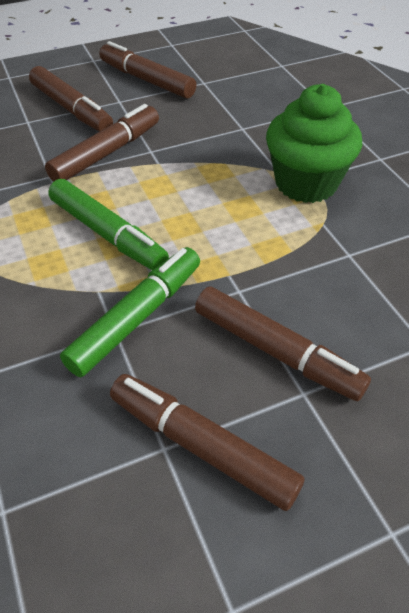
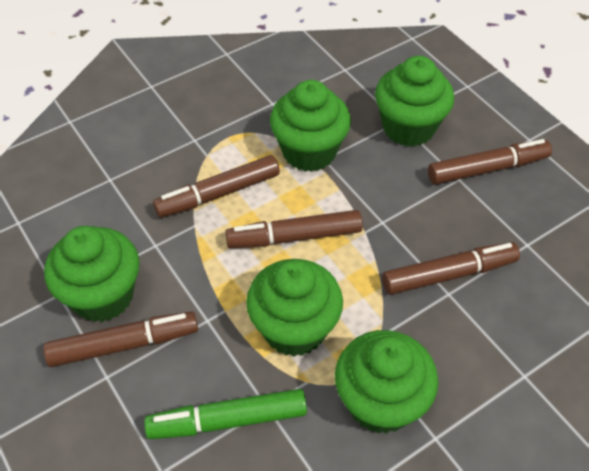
green cupcake: 1 -> 5
green marker: 2 -> 1

